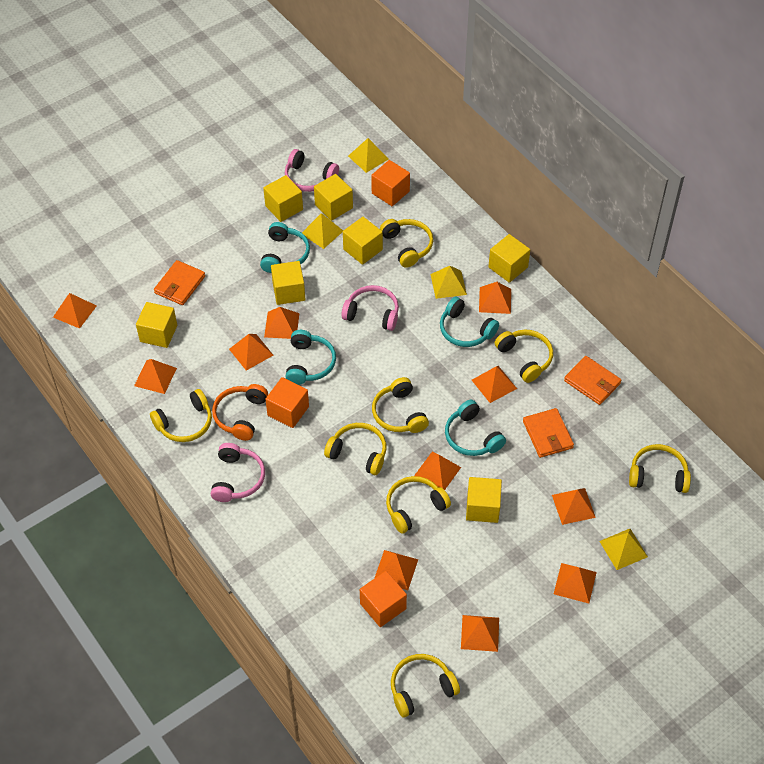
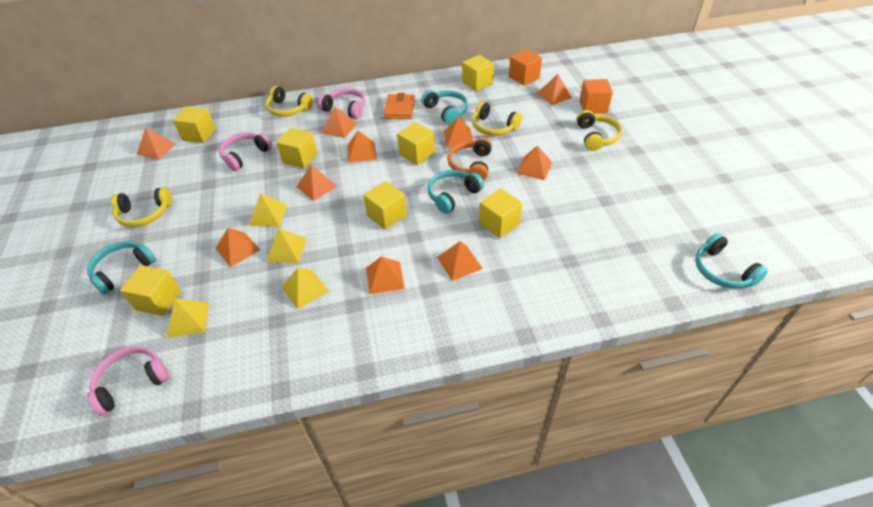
orange cube: 3 -> 2
orange pyramid: 11 -> 10
orange wallet: 3 -> 1
yellow headphones: 8 -> 4

